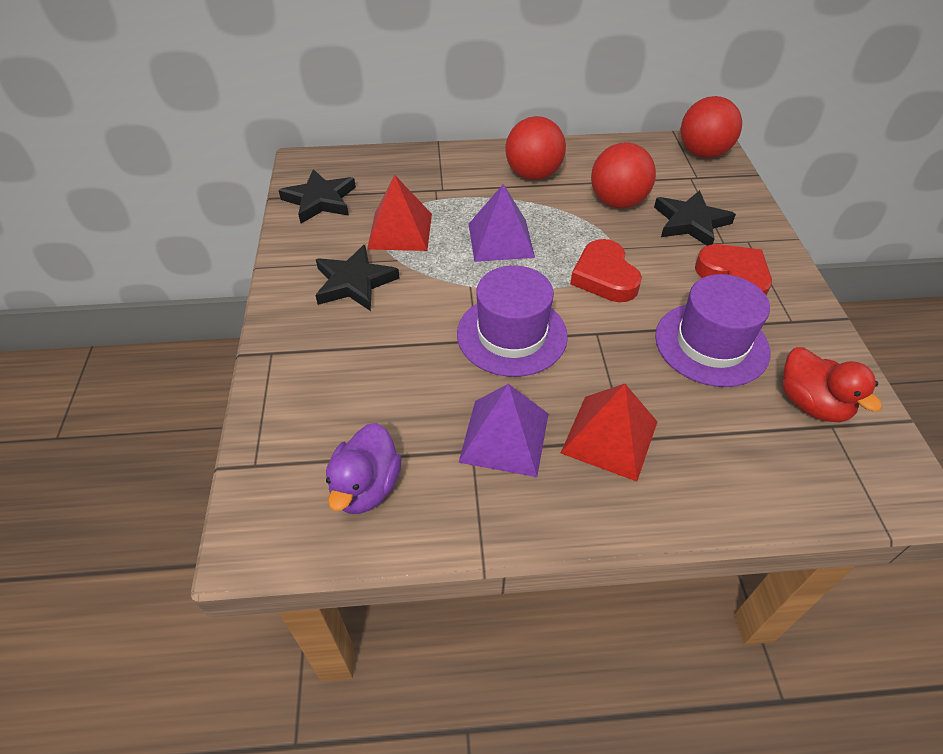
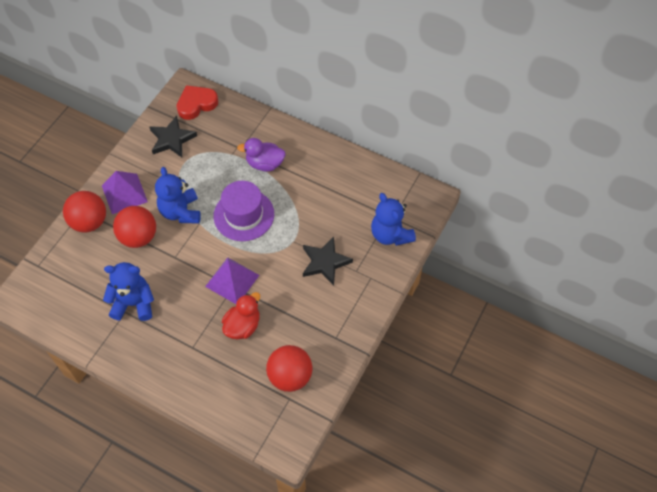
black star: 3 -> 2
blue teddy bear: 0 -> 3
purple hat: 2 -> 1
red heart: 2 -> 1
red pyramid: 2 -> 0

